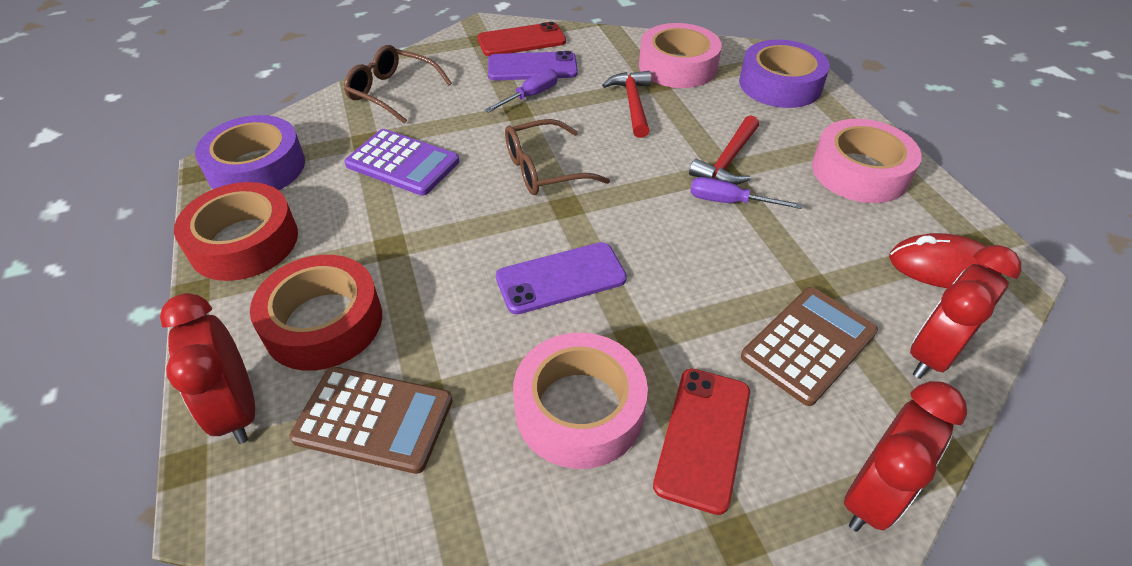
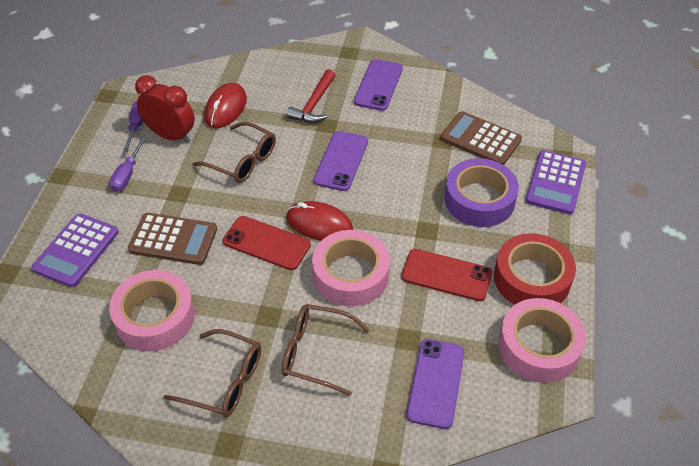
brown glasses: 2 -> 3
purple calculator: 1 -> 2
purple phone: 2 -> 3
purple tape: 2 -> 1
red clock: 3 -> 1
red hammer: 2 -> 1
red mouse: 1 -> 2
red tape: 2 -> 1

